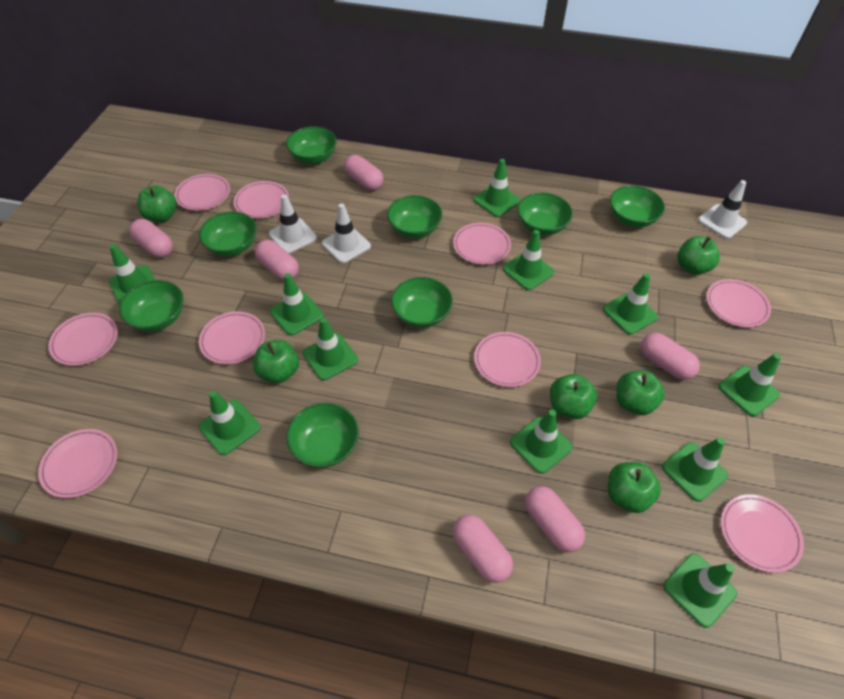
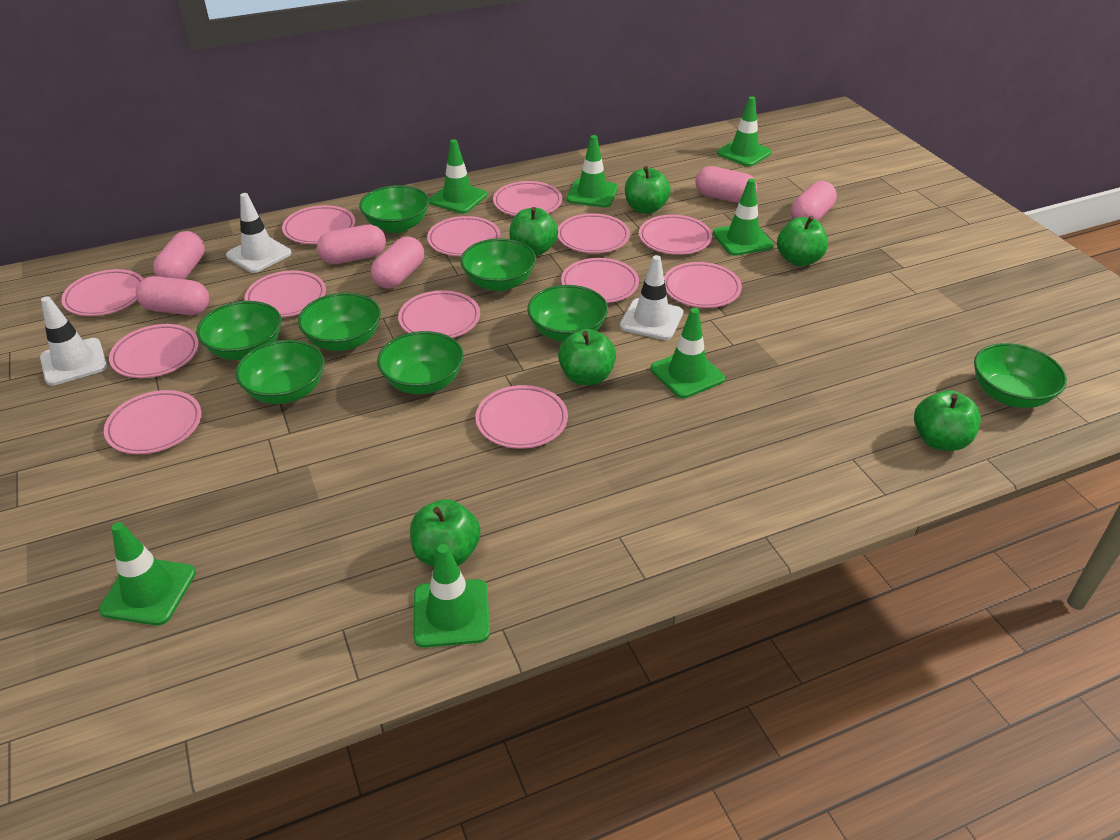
green traffic cone: 11 -> 7
pink plate: 9 -> 13

